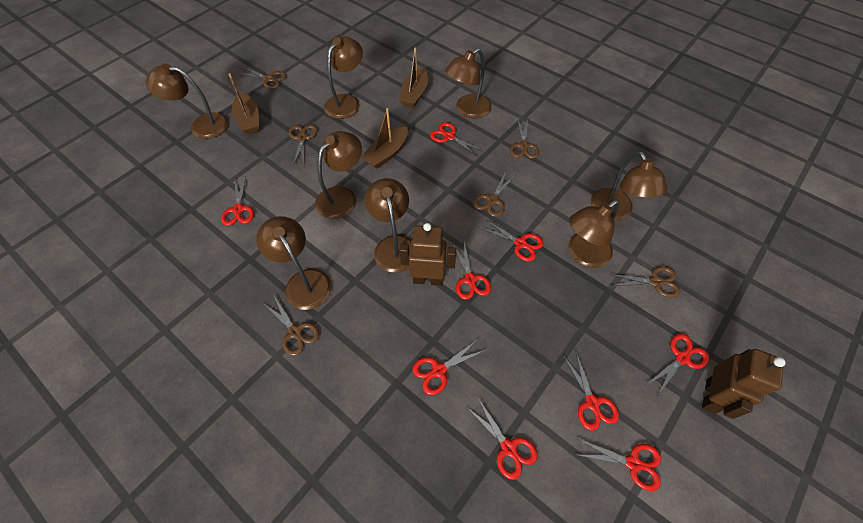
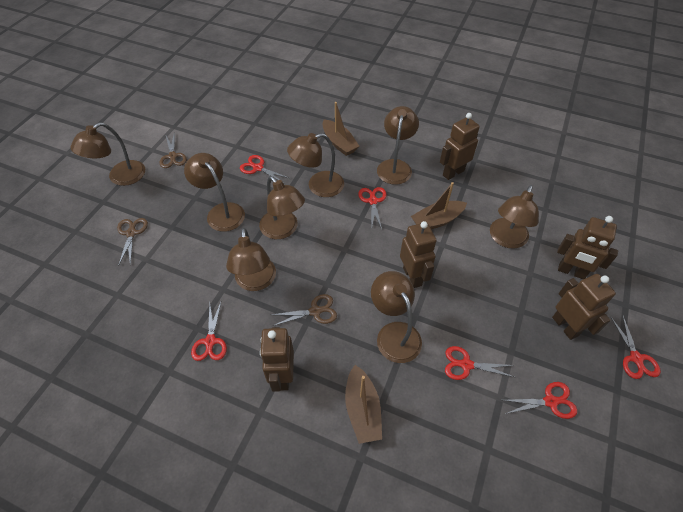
brown robot: 2 -> 5
brown scissors: 6 -> 3
red scissors: 9 -> 6

